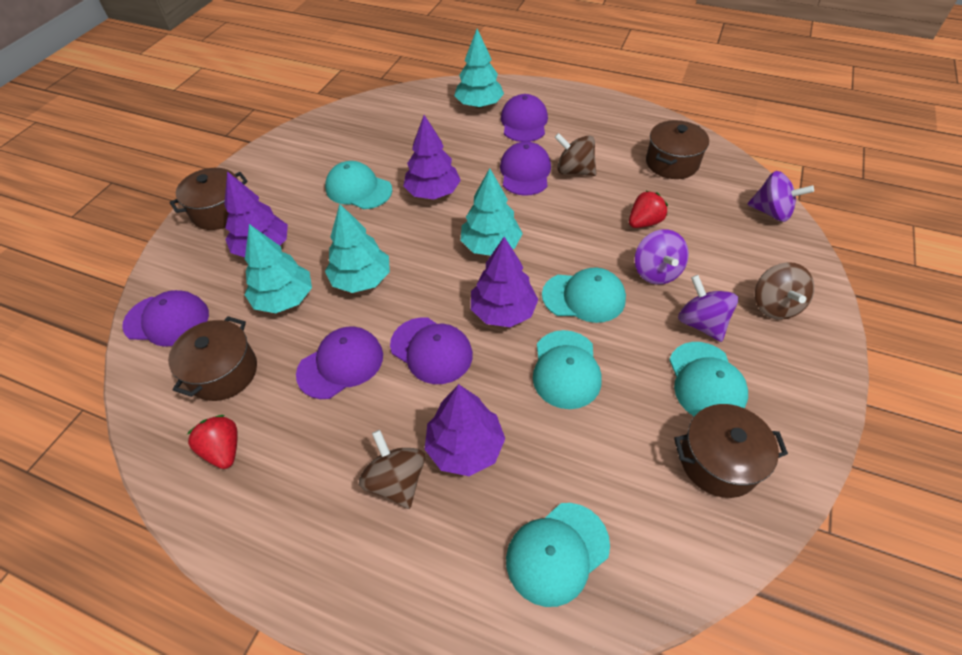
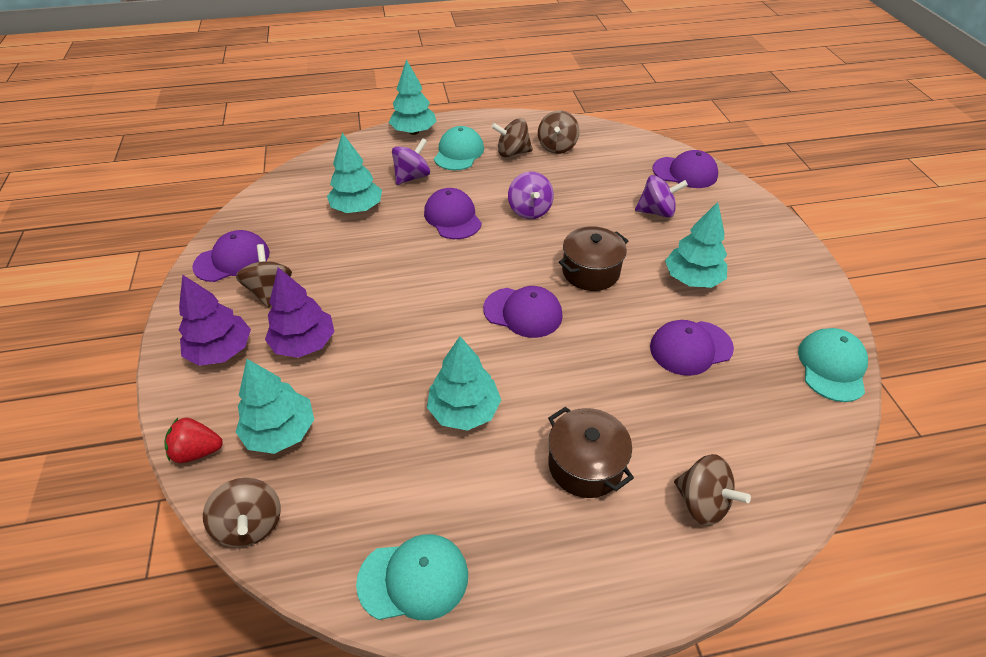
brown pot: 4 -> 2
brown spinning top: 3 -> 5
purple tree: 4 -> 2
red strawberry: 2 -> 1
turquoise cap: 5 -> 3
turquoise tree: 4 -> 5

